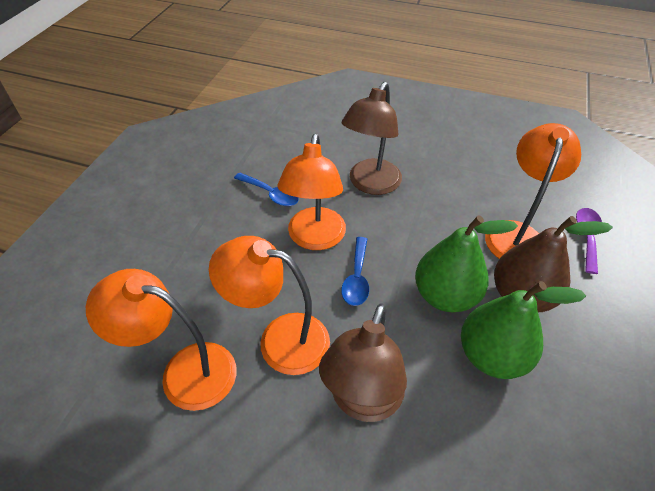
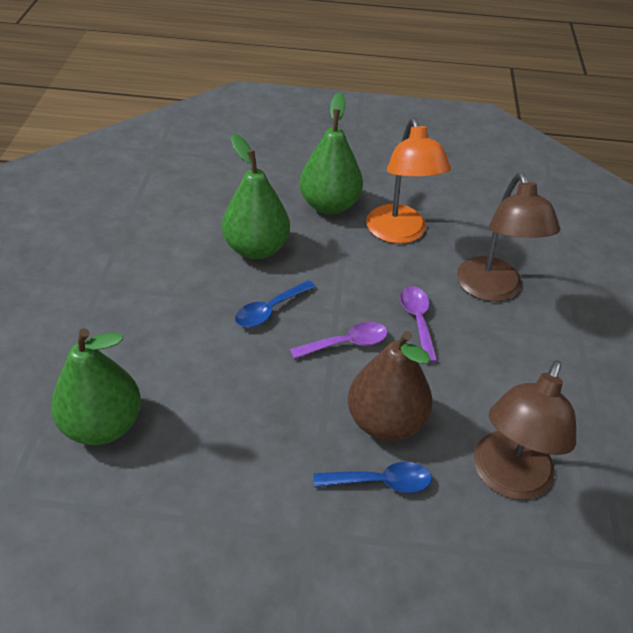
green pear: 2 -> 3
orange lamp: 4 -> 1
purple spoon: 1 -> 2

